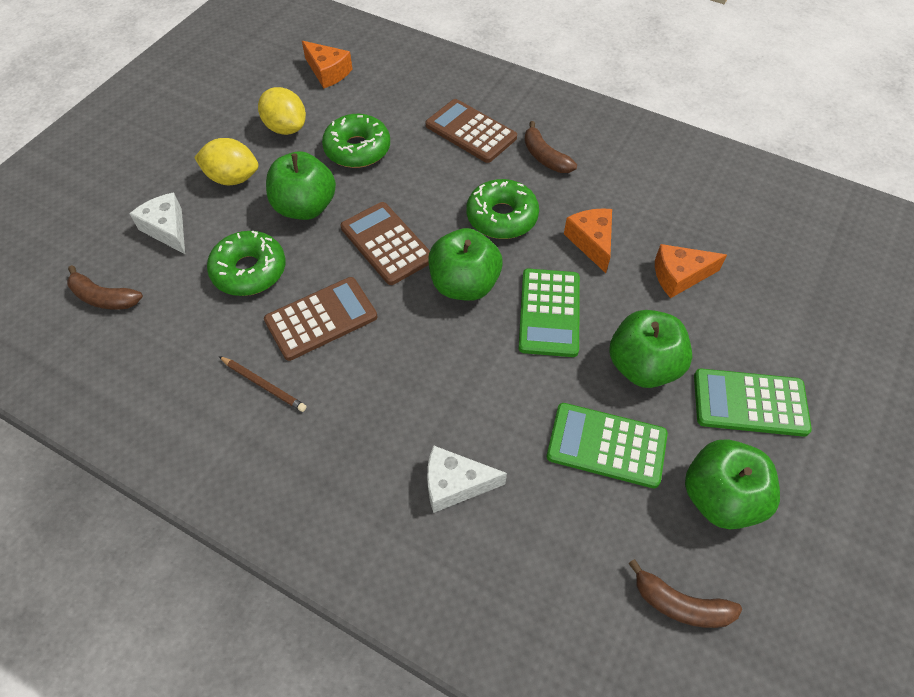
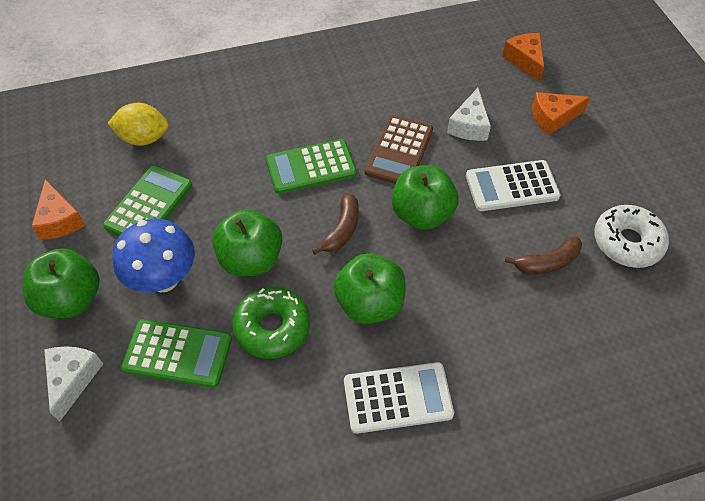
blue mushroom: 0 -> 1
brown banana: 3 -> 2
brown calculator: 3 -> 1
brown pencil: 1 -> 0
green donut: 3 -> 1
white calculator: 0 -> 2
white donut: 0 -> 1
yellow lemon: 2 -> 1

